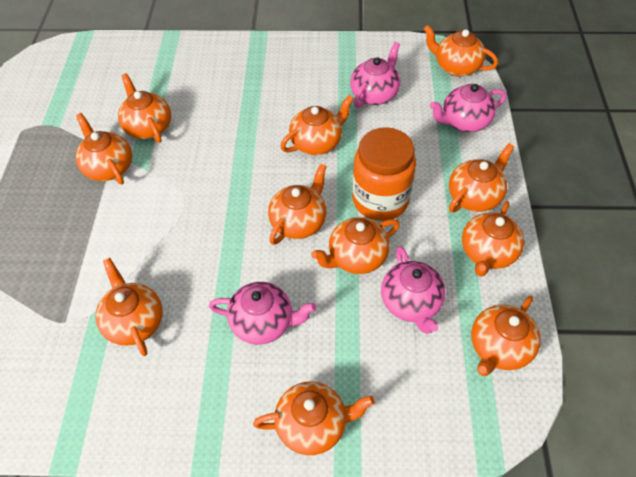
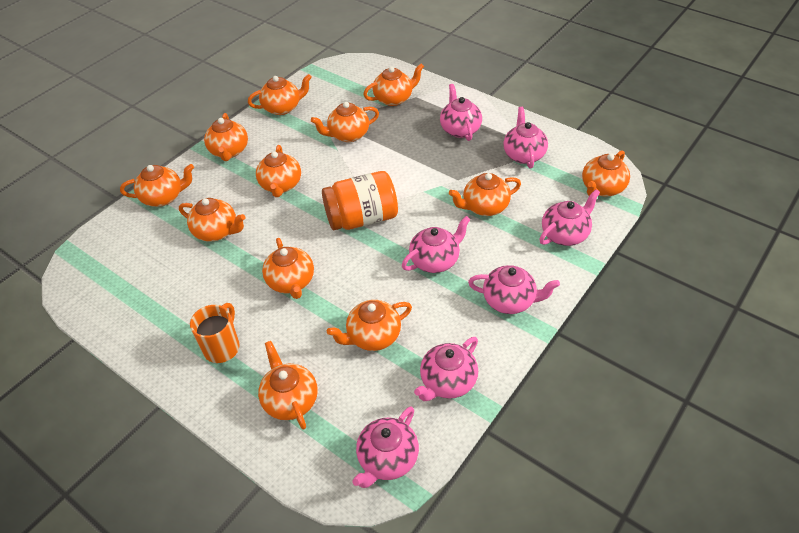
orange mug: 0 -> 1
orange teapot: 11 -> 12
pink teapot: 4 -> 7

